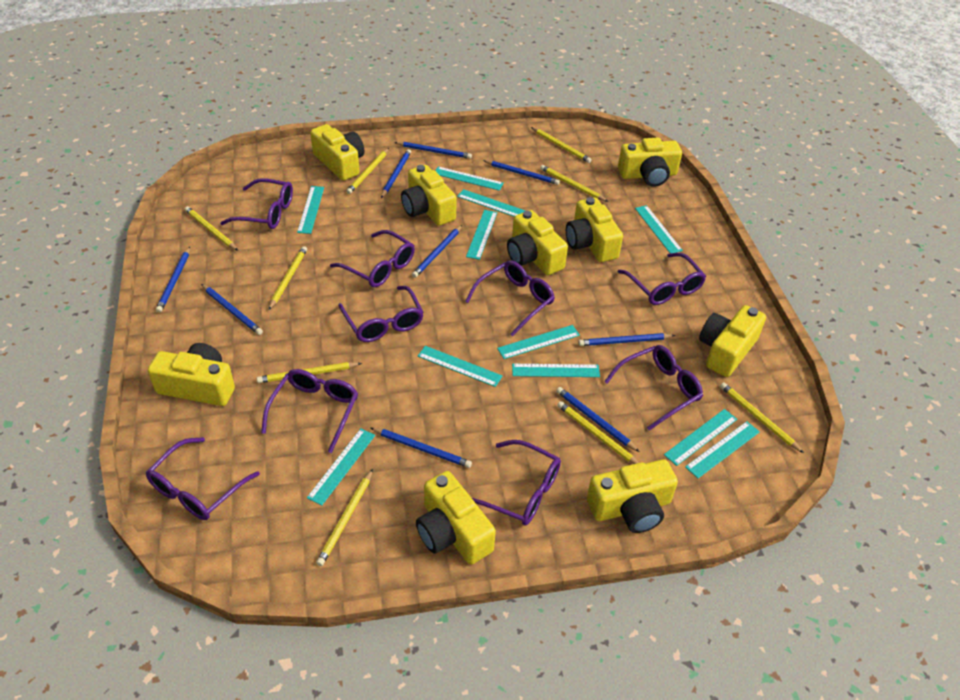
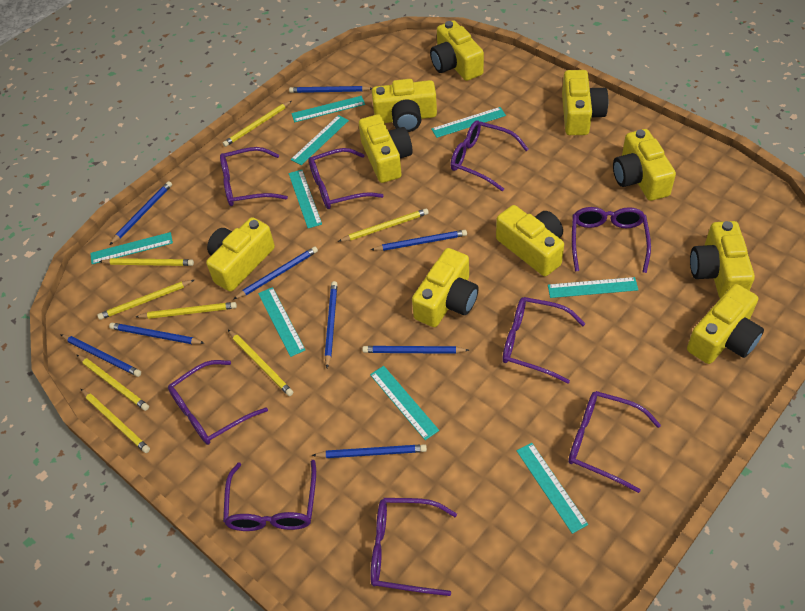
turquoise ruler: 11 -> 9
yellow camera: 9 -> 10
yellow pencil: 9 -> 8

